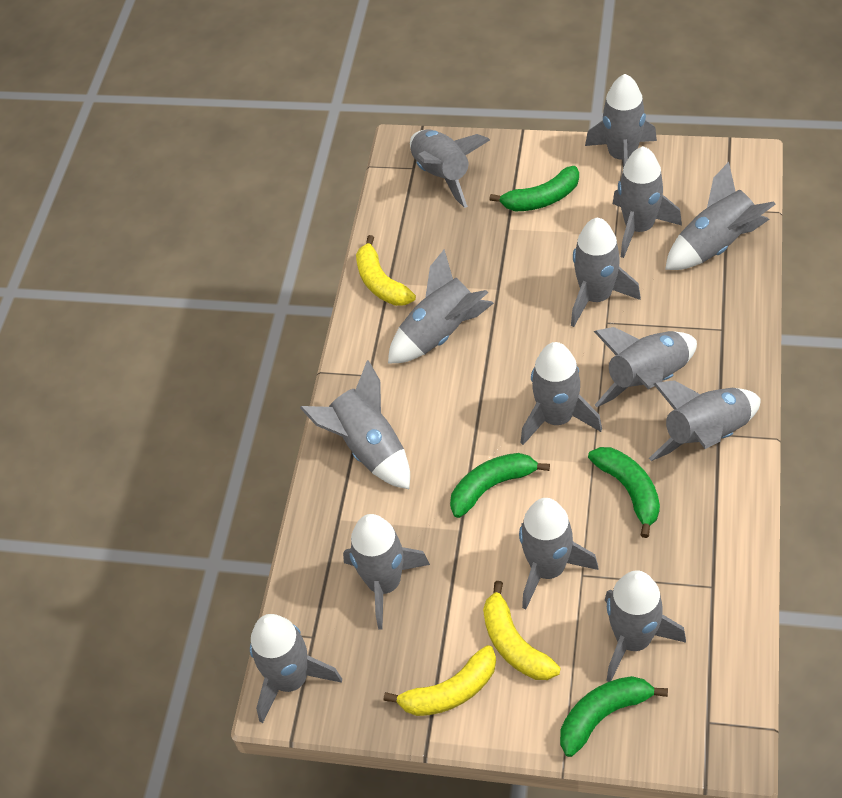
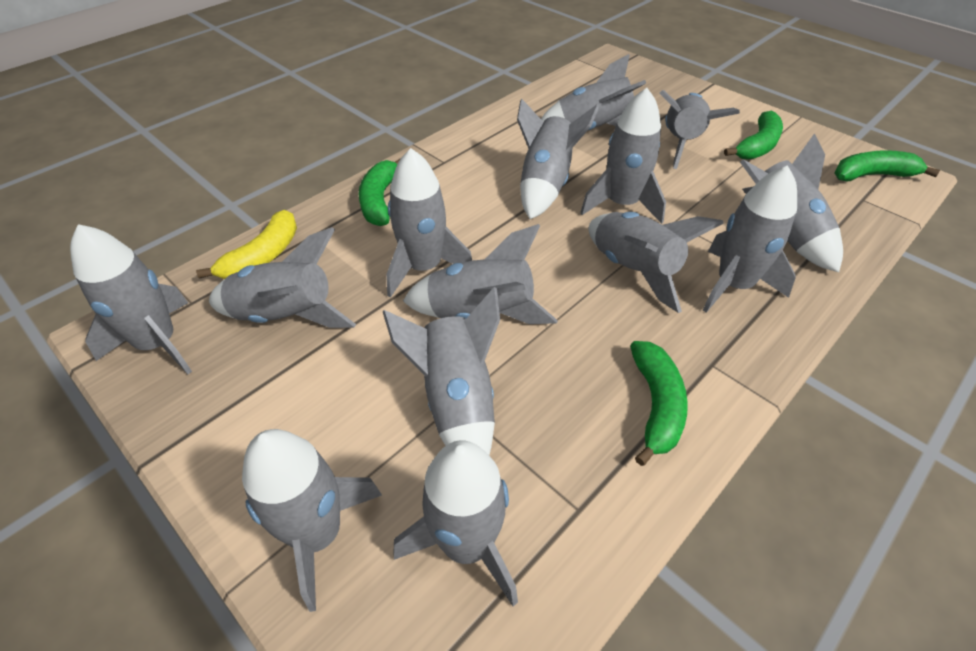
yellow banana: 3 -> 1

